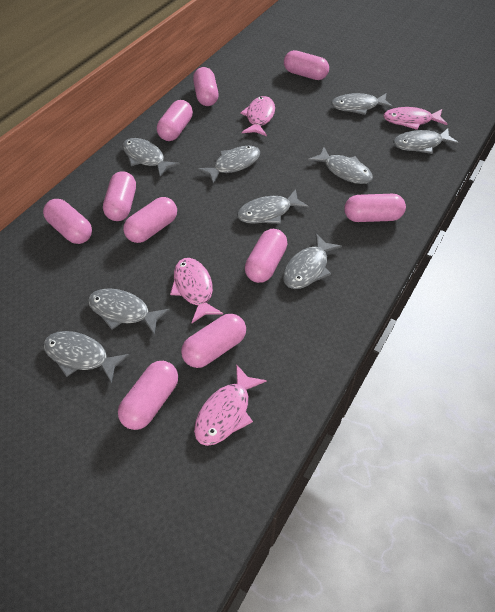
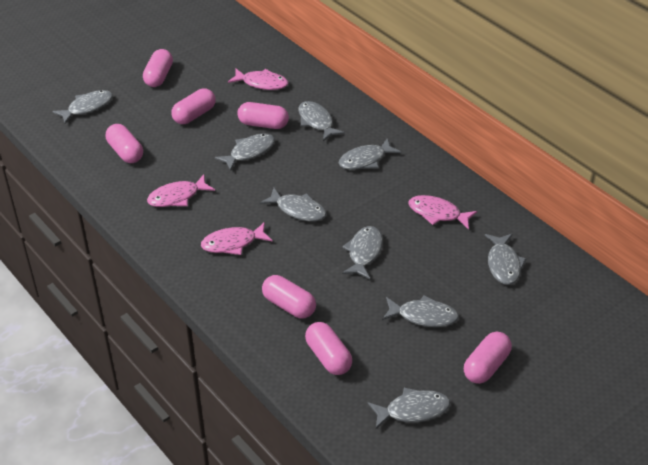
pink capsule: 10 -> 7

